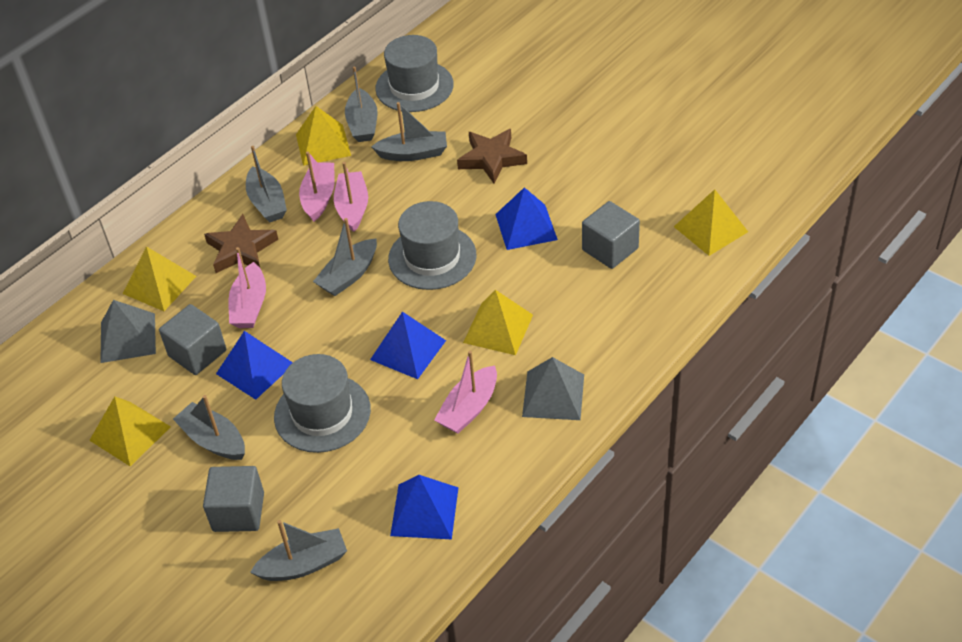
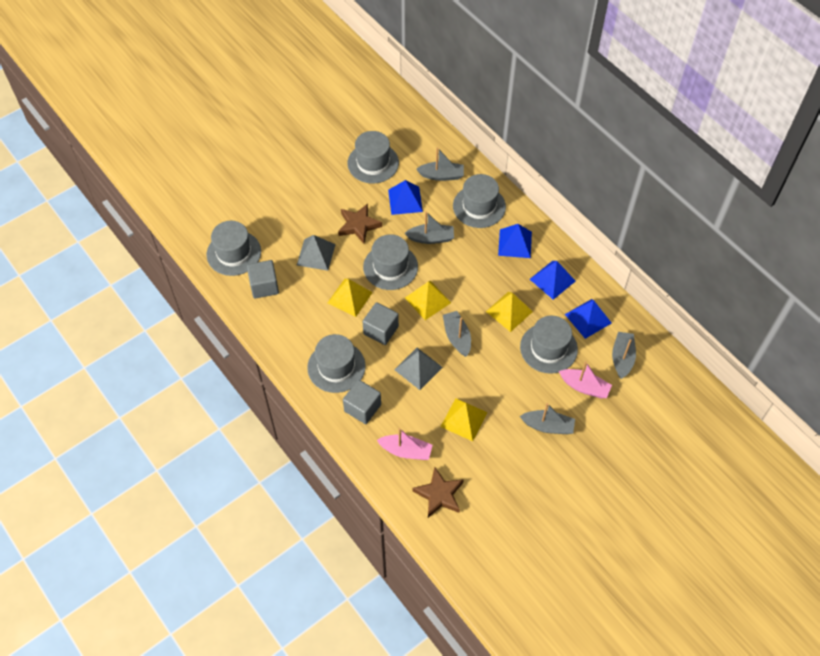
grey boat: 6 -> 5
grey hat: 3 -> 6
pink boat: 4 -> 2
yellow pyramid: 5 -> 4

